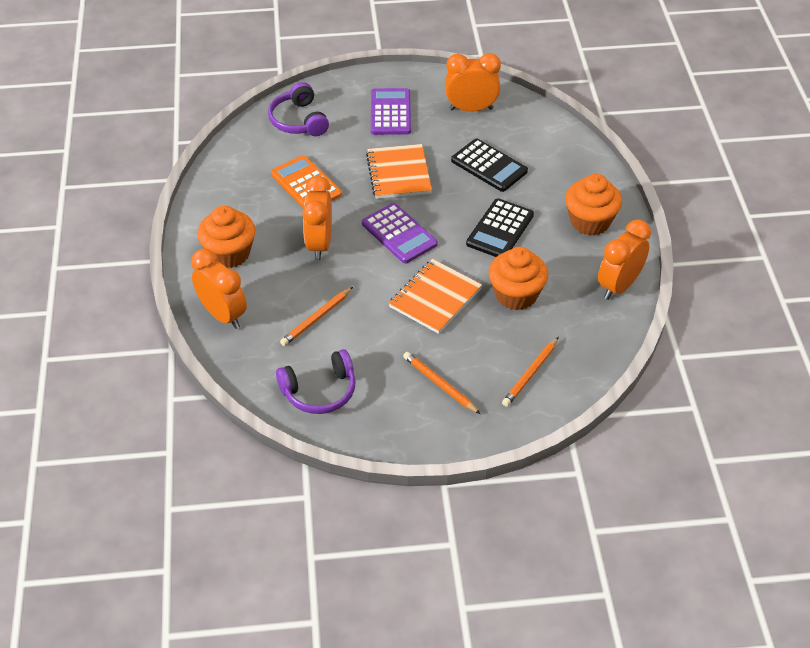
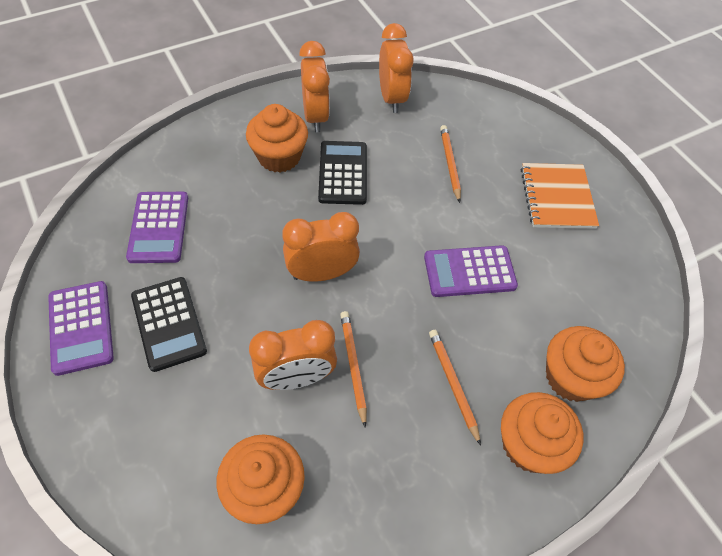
orange calculator: 1 -> 0
orange cupcake: 3 -> 4
orange notebook: 2 -> 1
purple calculator: 2 -> 3
purple headphones: 2 -> 0

